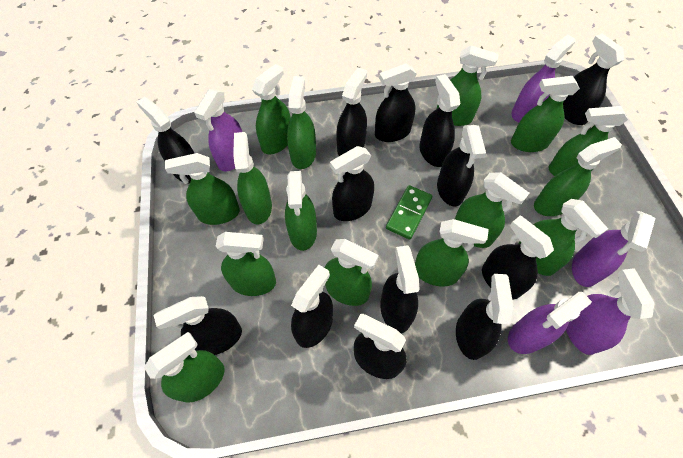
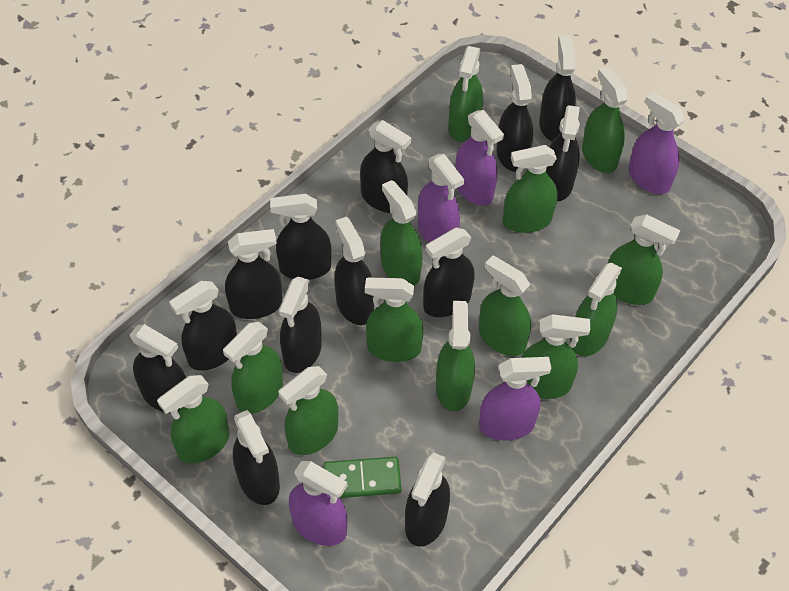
green spray bottle: 15 -> 13

